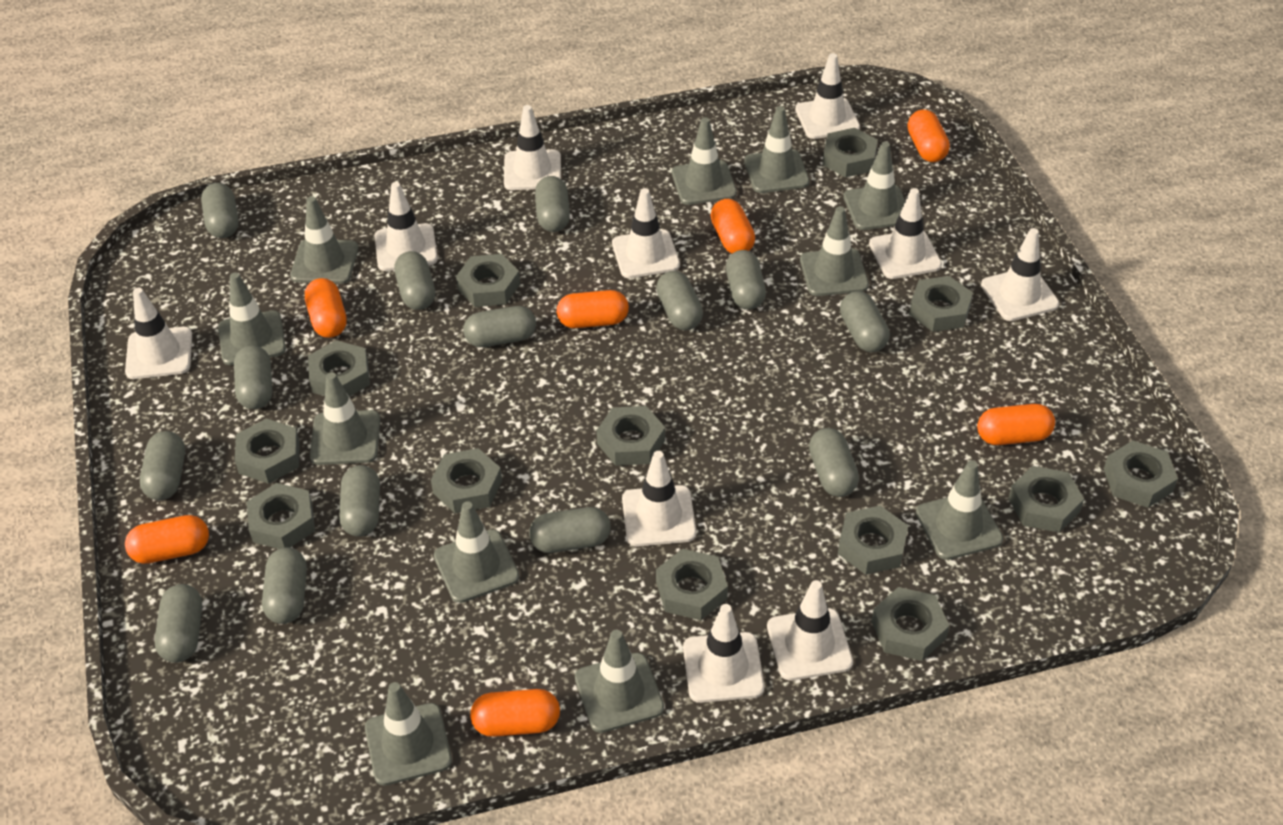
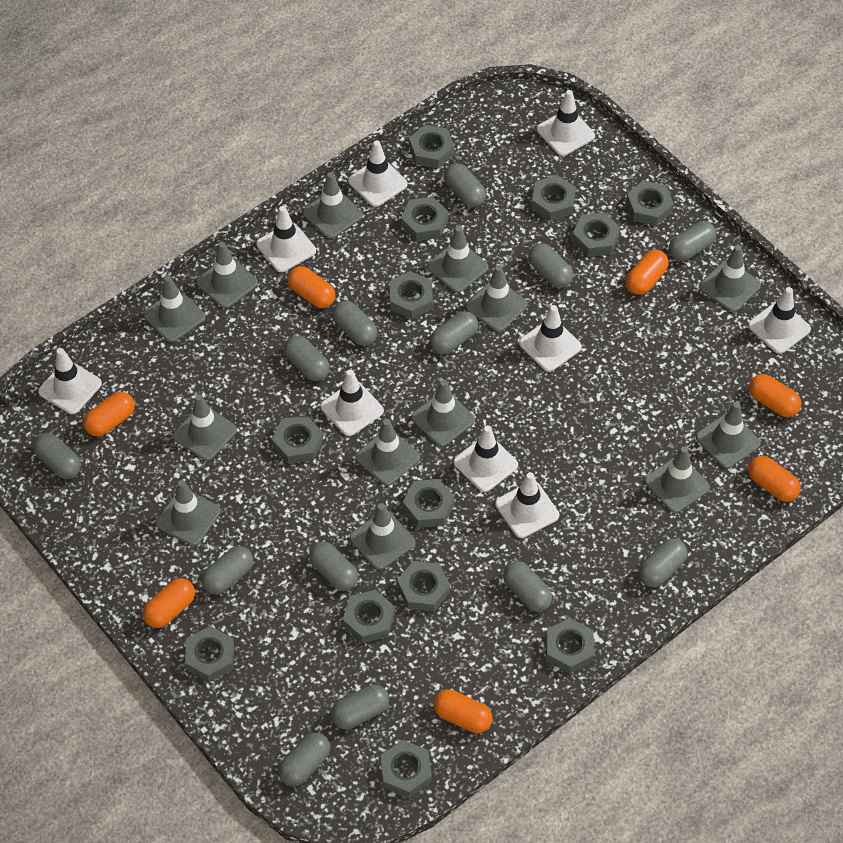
grey capsule: 14 -> 13
grey traffic cone: 11 -> 13
white traffic cone: 10 -> 9

